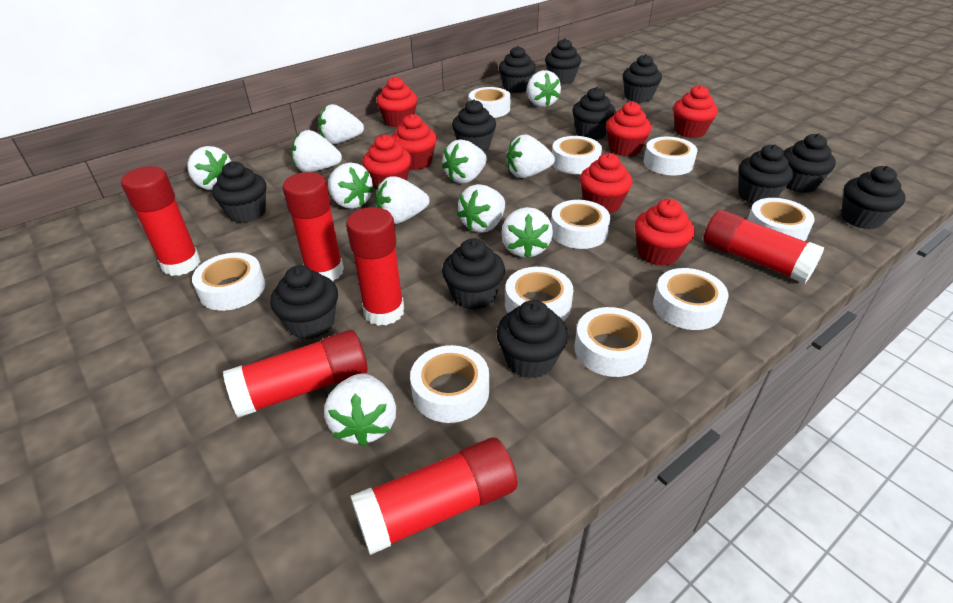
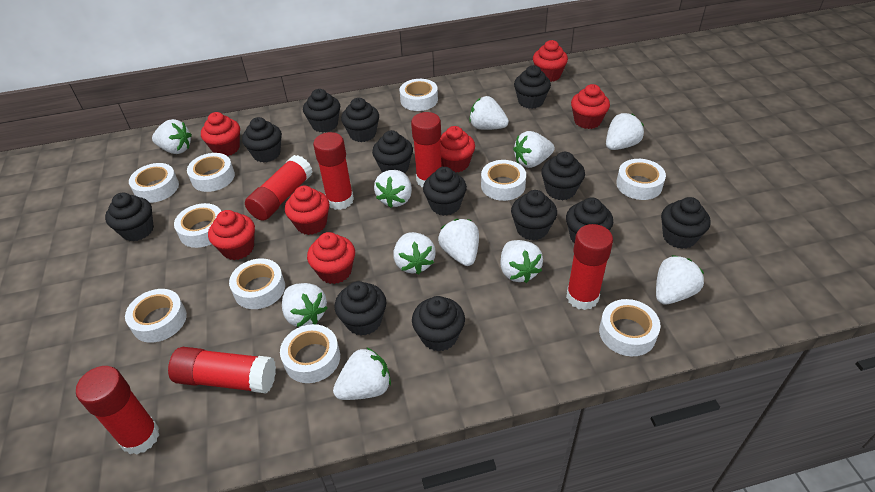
black cupcake: 12 -> 13

